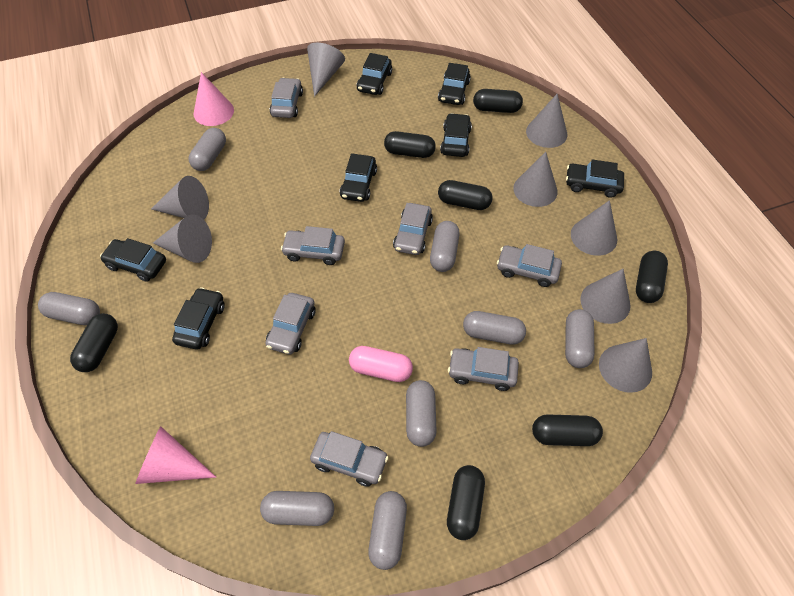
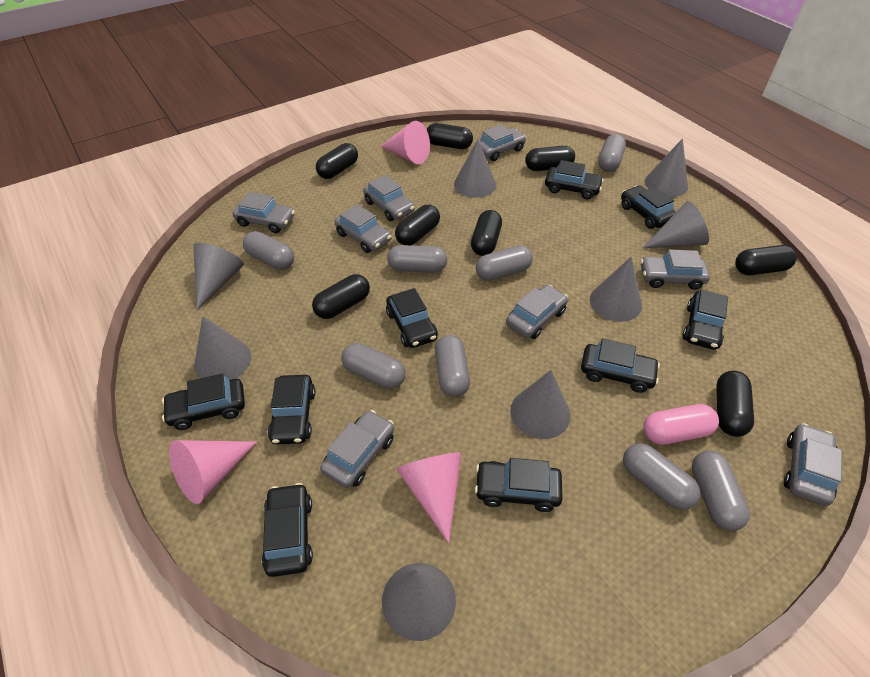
black capsule: 7 -> 8
black car: 7 -> 9
grey car: 7 -> 8
pink cone: 2 -> 3

